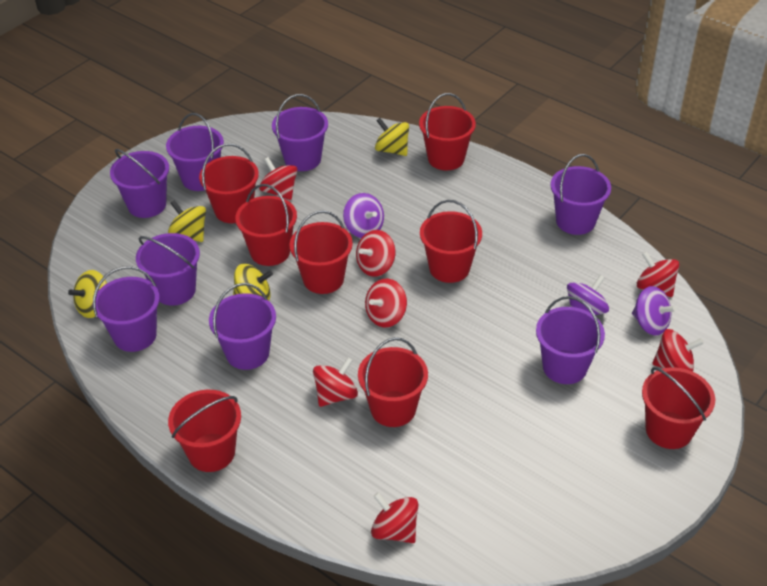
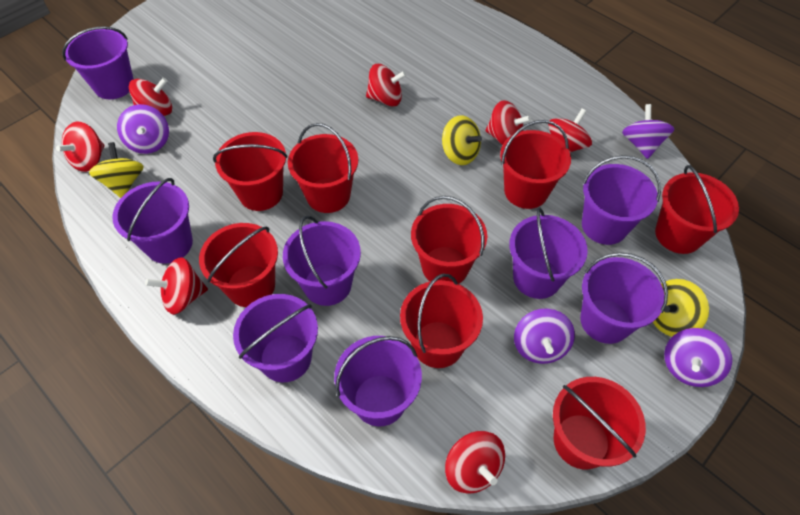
purple spinning top: 3 -> 4
yellow spinning top: 4 -> 3

